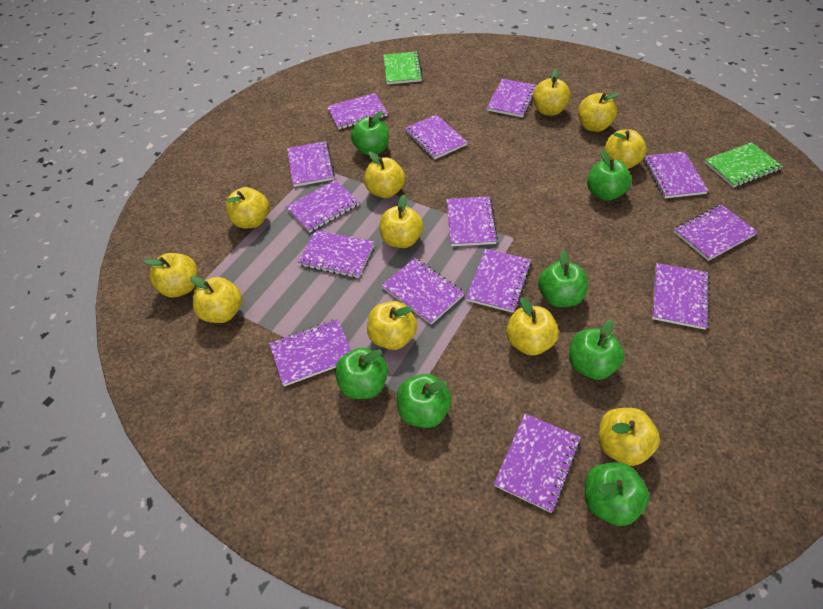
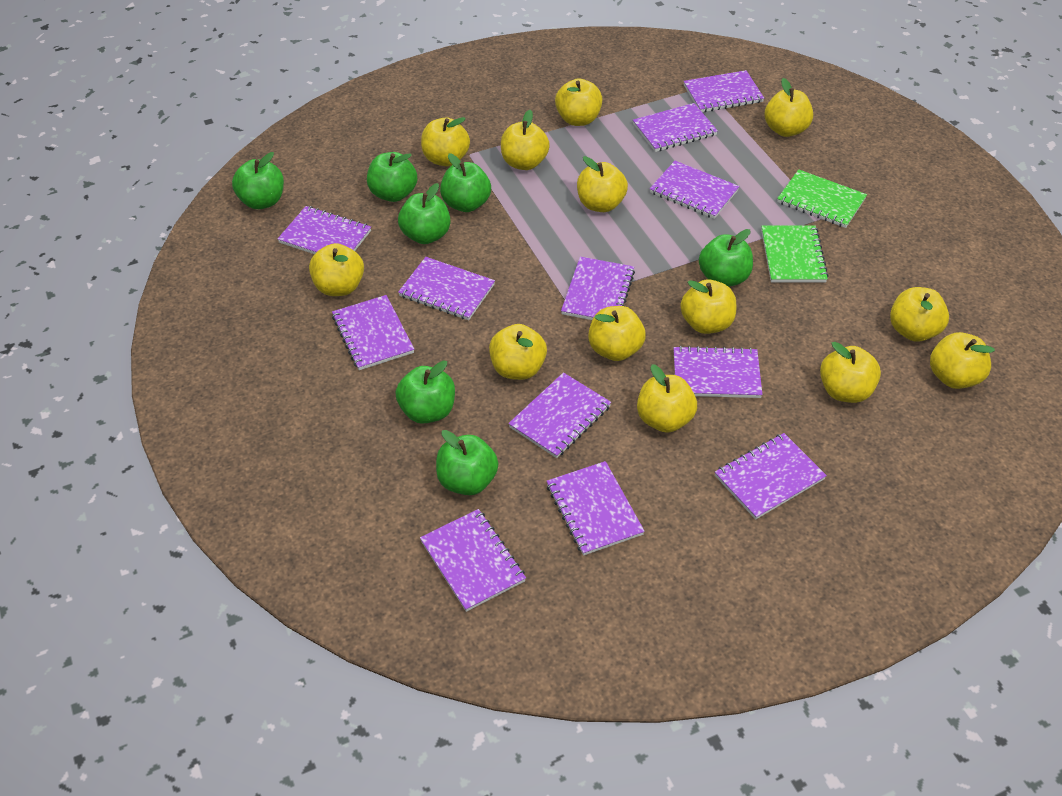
purple notebook: 14 -> 12
yellow apple: 11 -> 13

